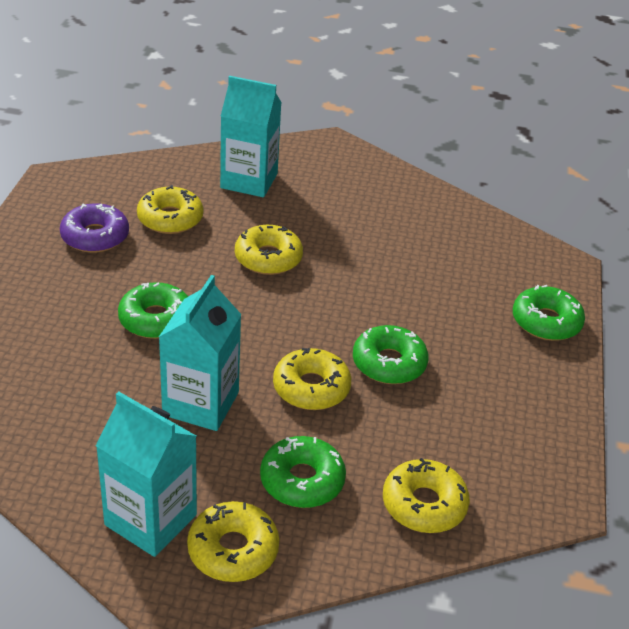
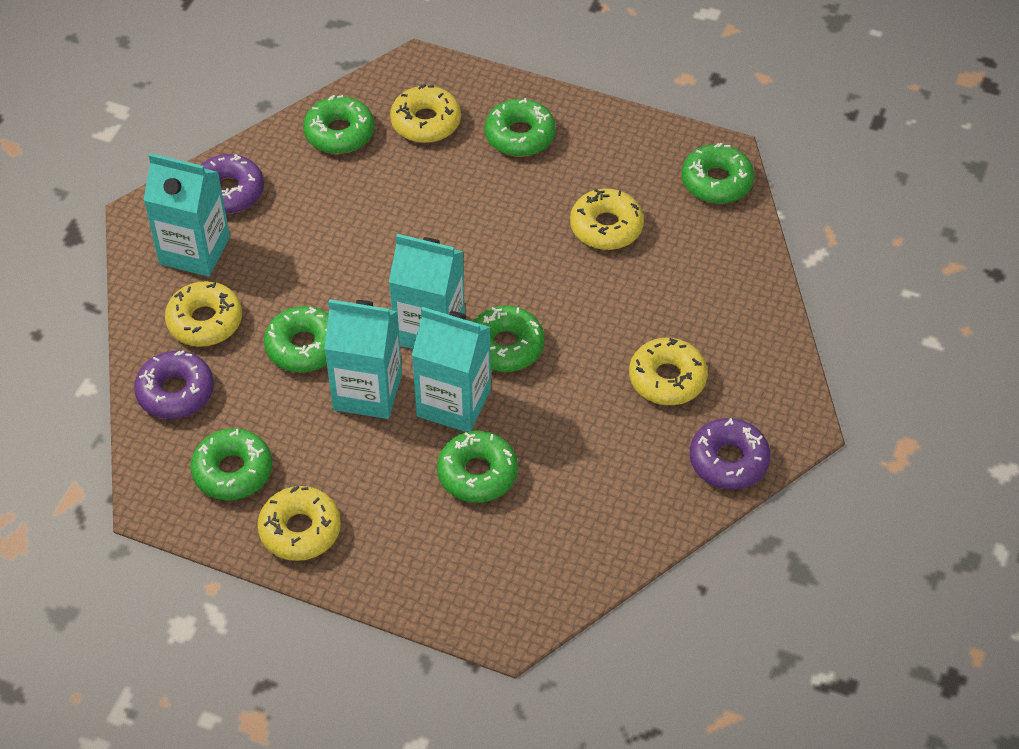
green donut: 4 -> 7
purple donut: 1 -> 3
turquoise carton: 3 -> 4

